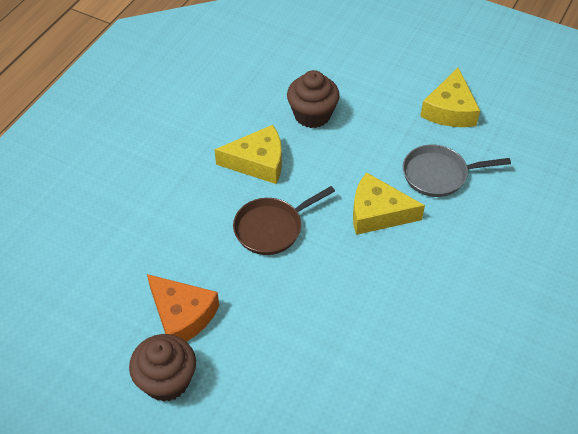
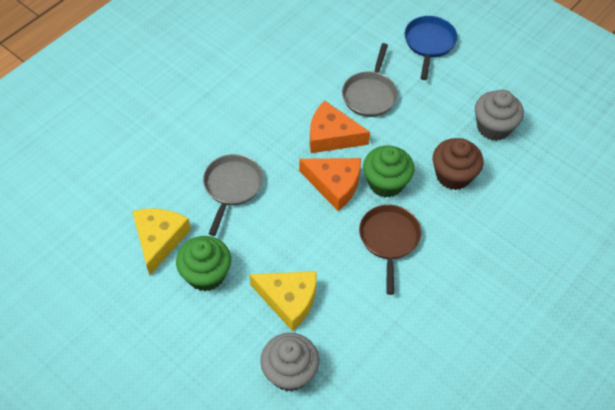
blue pan: 0 -> 1
brown cupcake: 2 -> 1
green cupcake: 0 -> 2
grey cupcake: 0 -> 2
grey pan: 1 -> 2
orange cheese: 1 -> 2
yellow cheese: 3 -> 2

